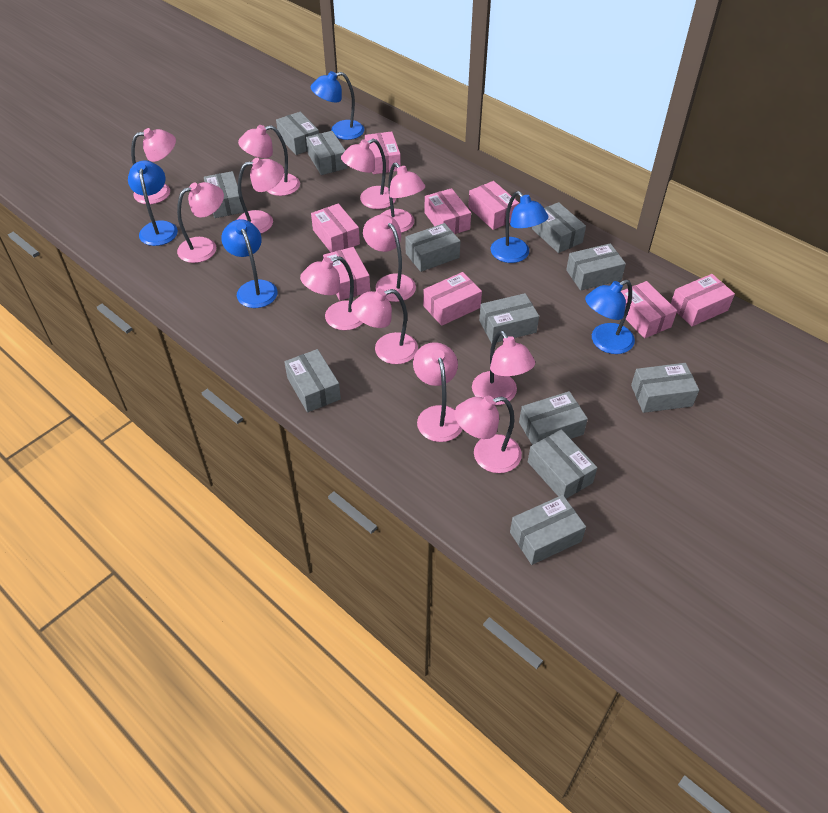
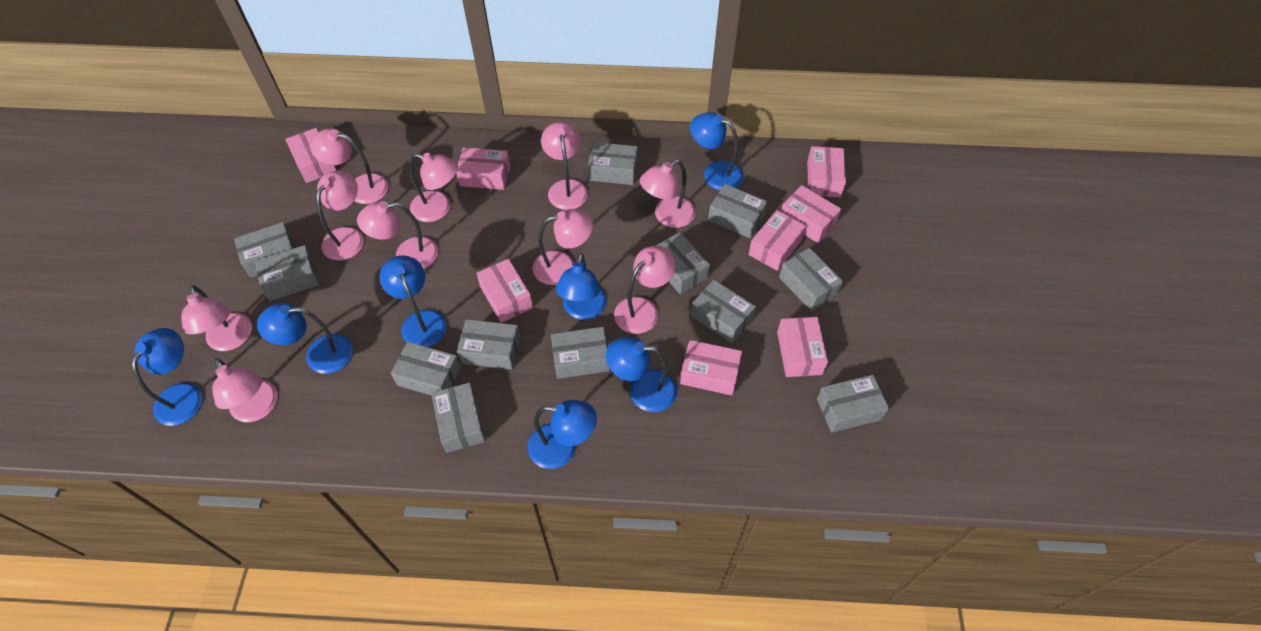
blue lamp: 5 -> 7
pink lamp: 12 -> 10

